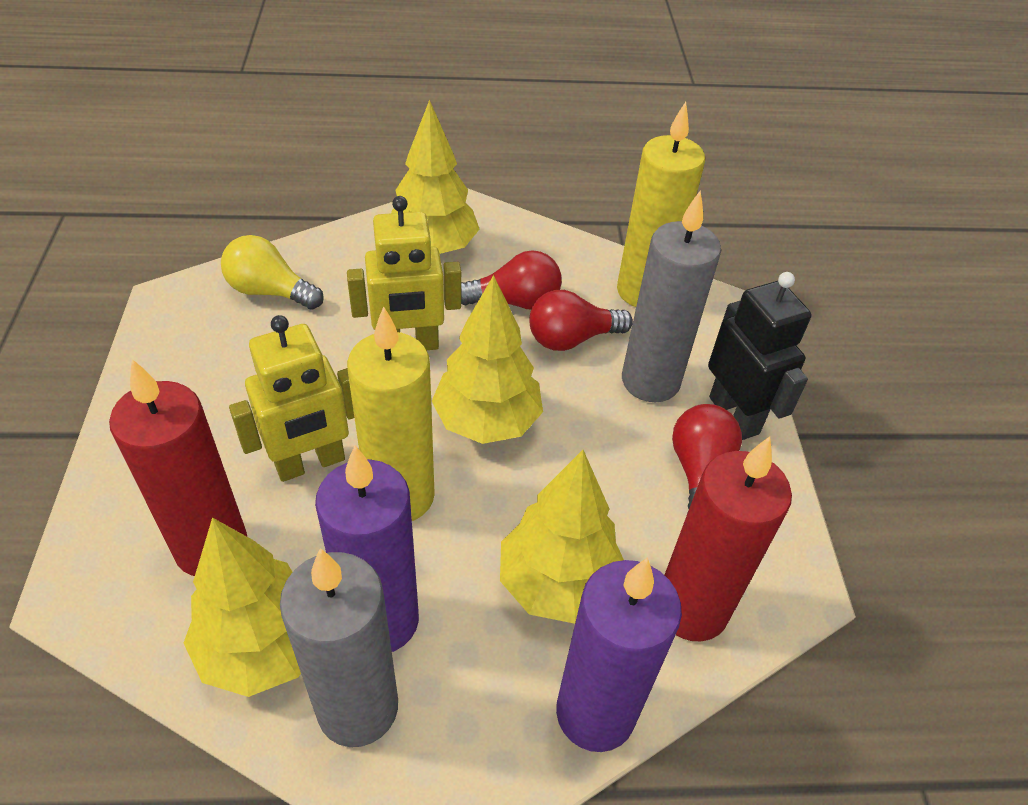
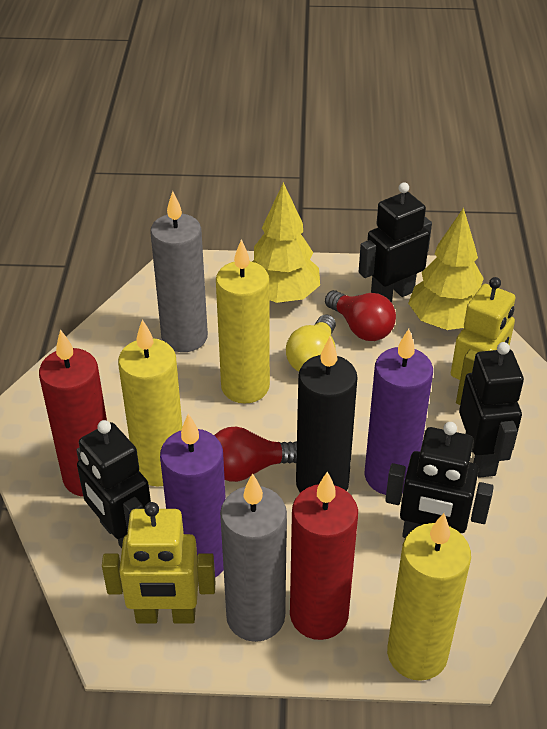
black candle: 0 -> 1
black robot: 1 -> 4
red light bulb: 3 -> 2
yellow candle: 2 -> 3
yellow tree: 4 -> 2

